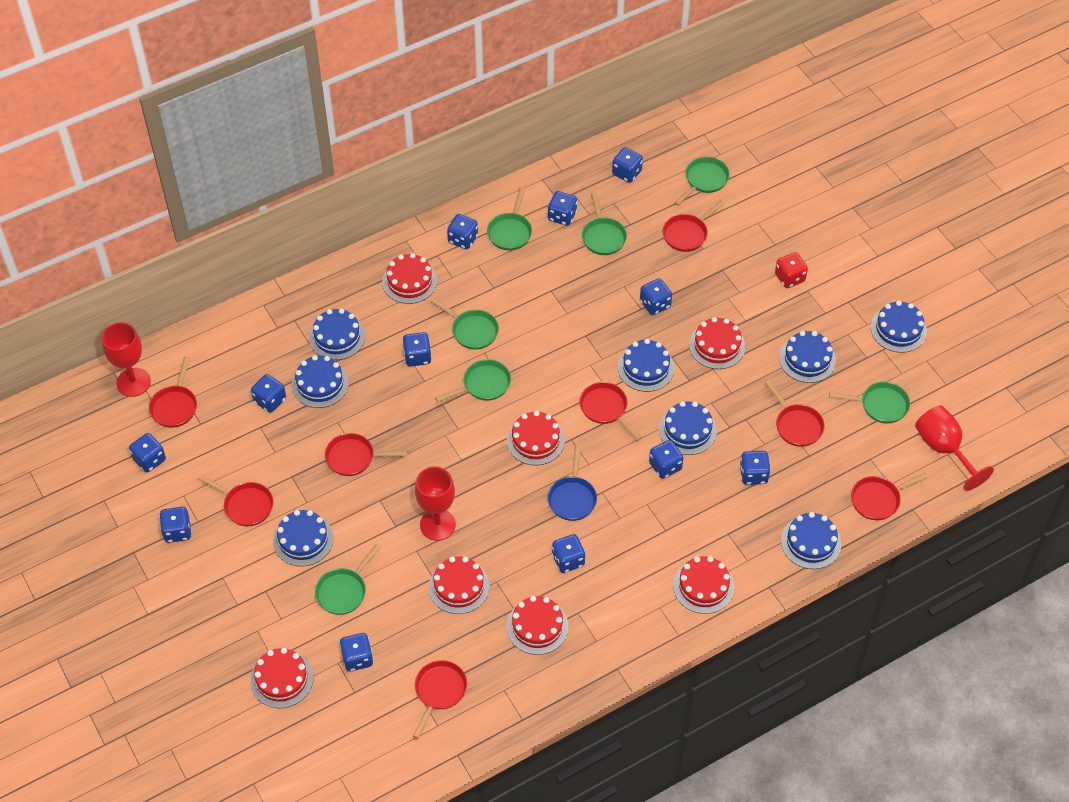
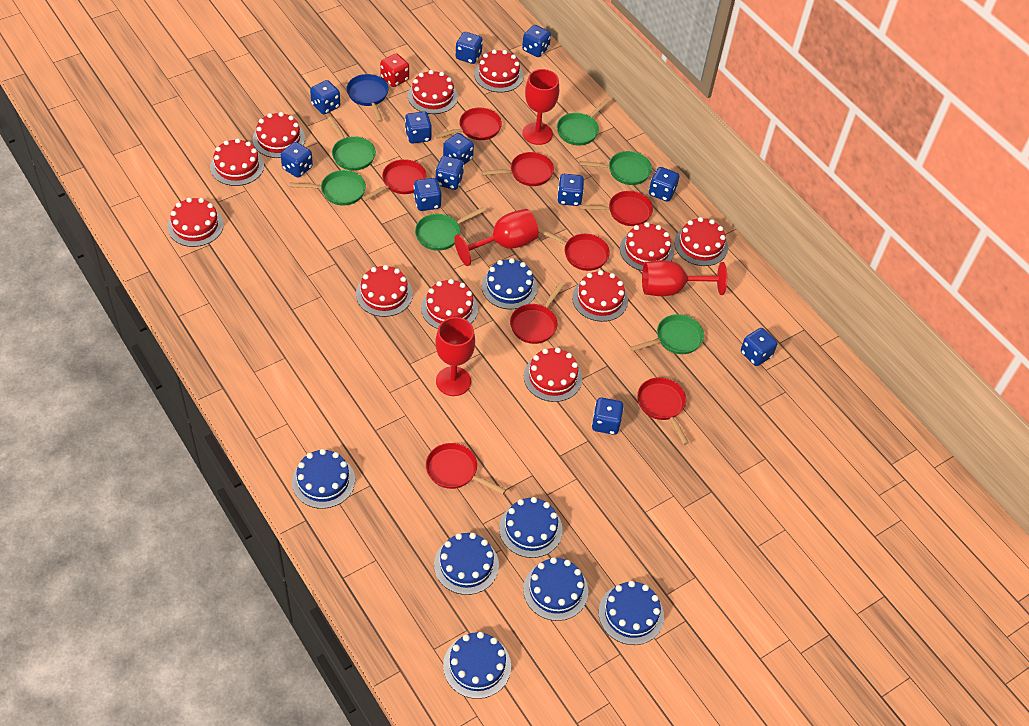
blue cake: 8 -> 7
green pan: 7 -> 6
red cake: 7 -> 11
red goblet: 3 -> 4

